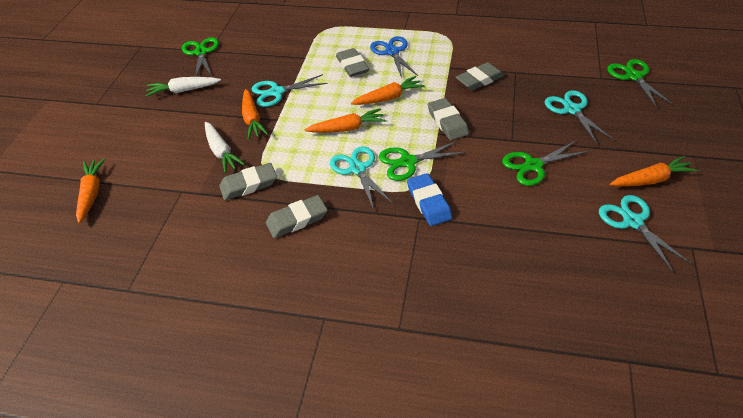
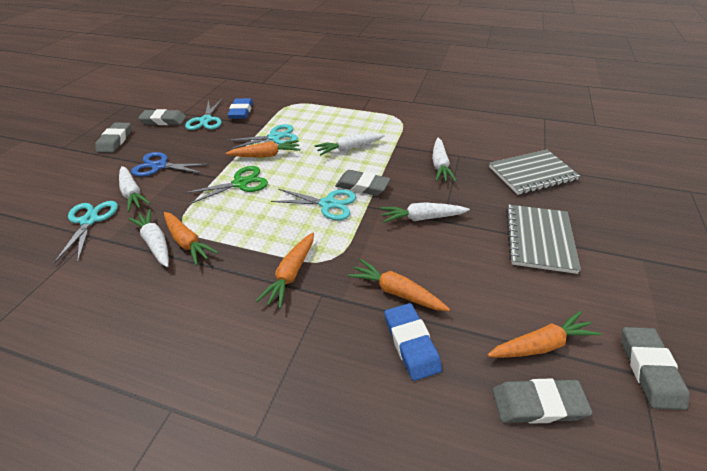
blue eraser: 1 -> 2
green scissors: 4 -> 1
grey notebook: 0 -> 2
white carrot: 2 -> 5

